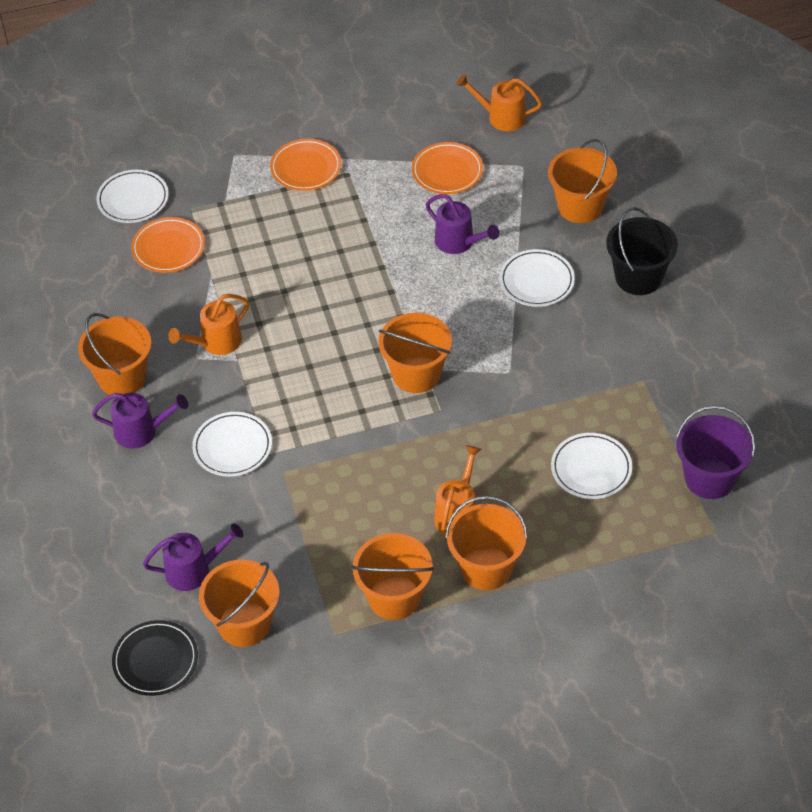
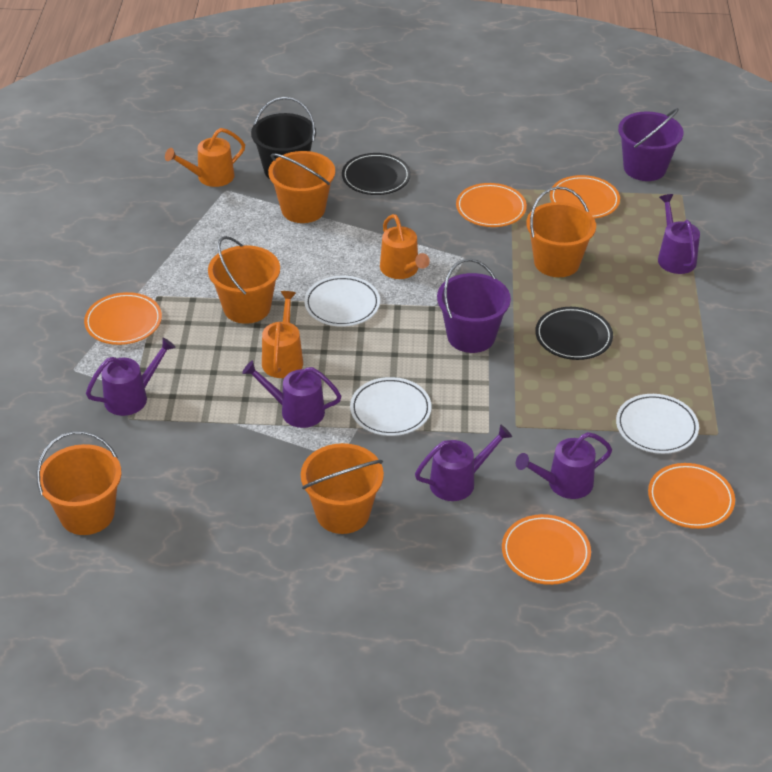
black plate: 1 -> 2
orange bucket: 6 -> 5
orange plate: 3 -> 5
purple bucket: 1 -> 2
purple watering can: 3 -> 5
white plate: 4 -> 3

